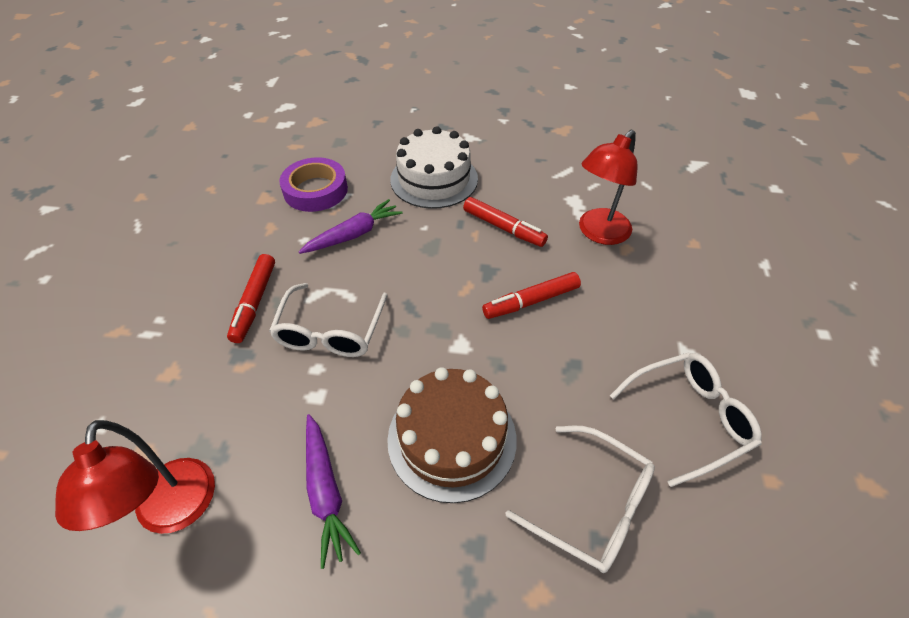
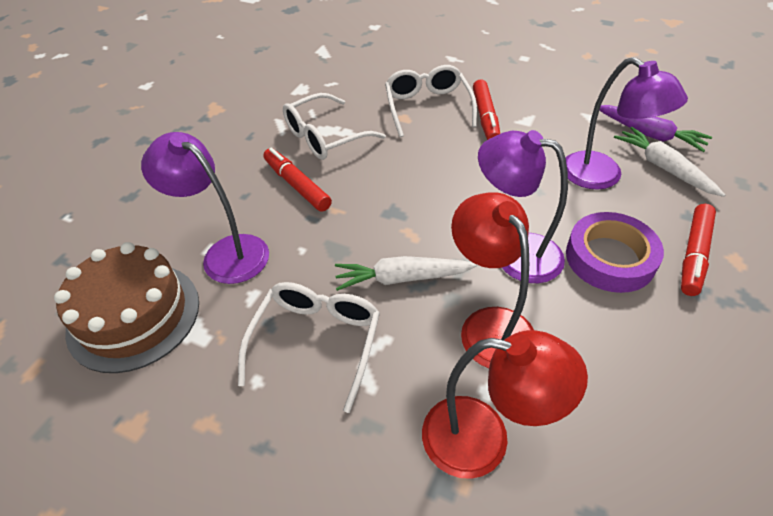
purple carrot: 2 -> 1
purple lamp: 0 -> 3
white cake: 1 -> 0
white carrot: 0 -> 2

